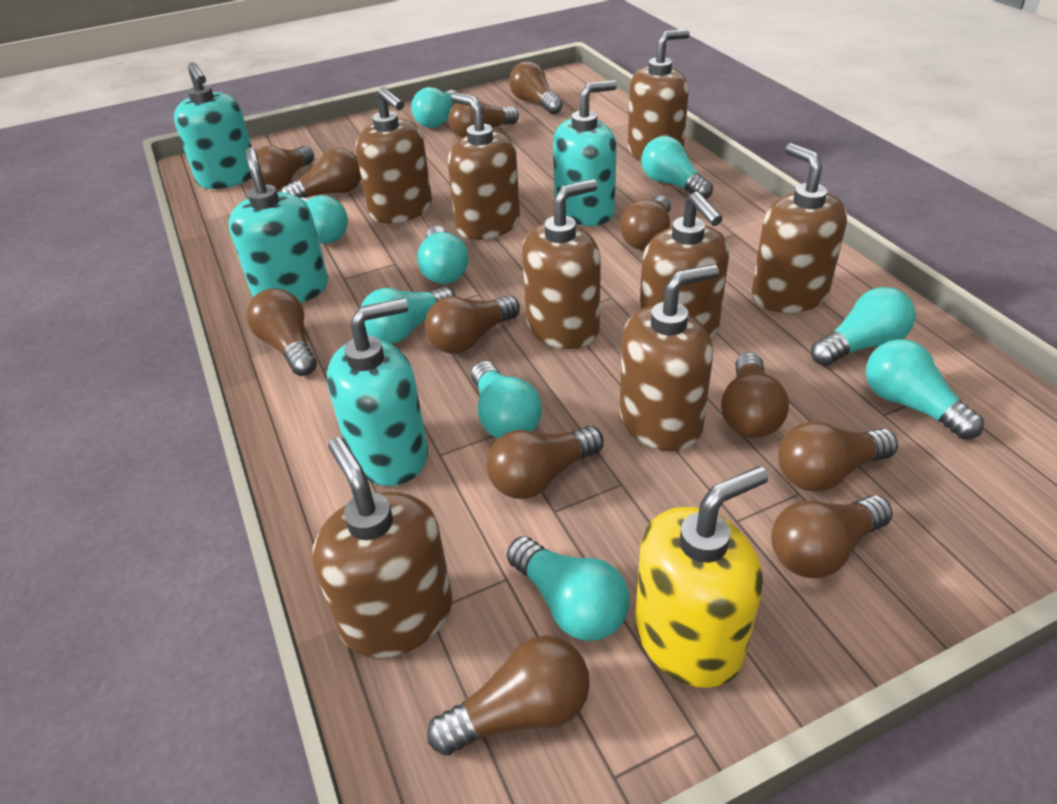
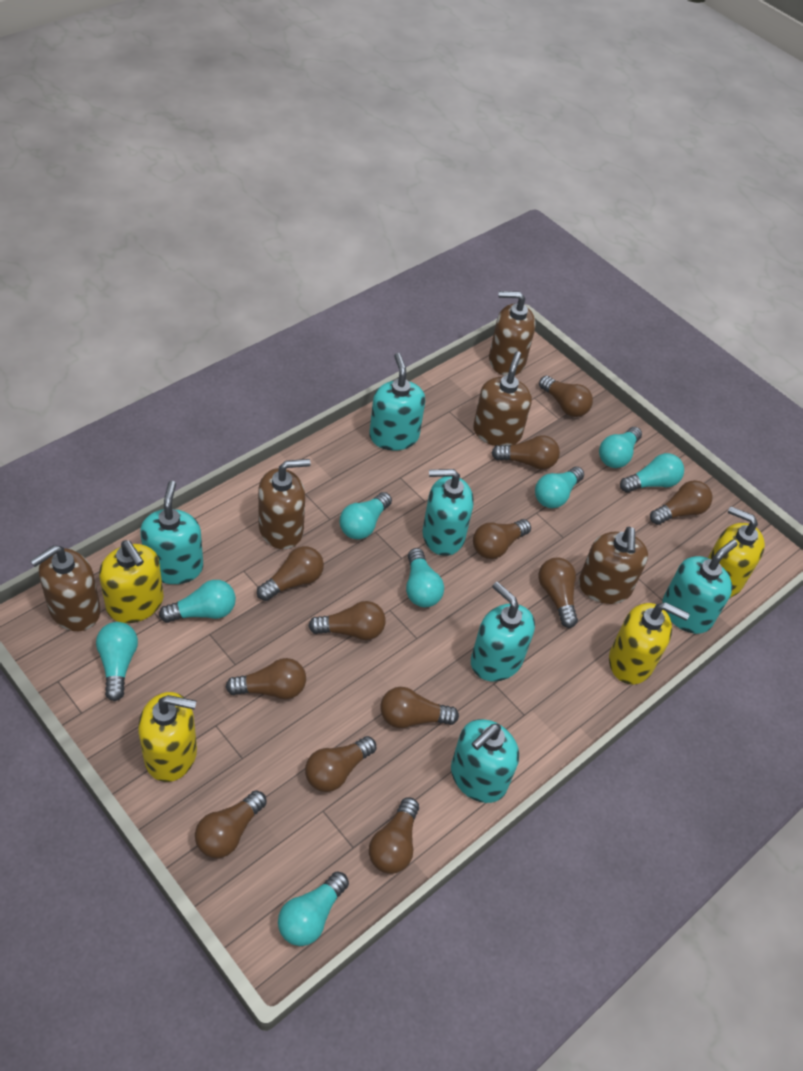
brown soap dispenser: 8 -> 5
turquoise light bulb: 9 -> 8
turquoise soap dispenser: 4 -> 6
yellow soap dispenser: 1 -> 4

